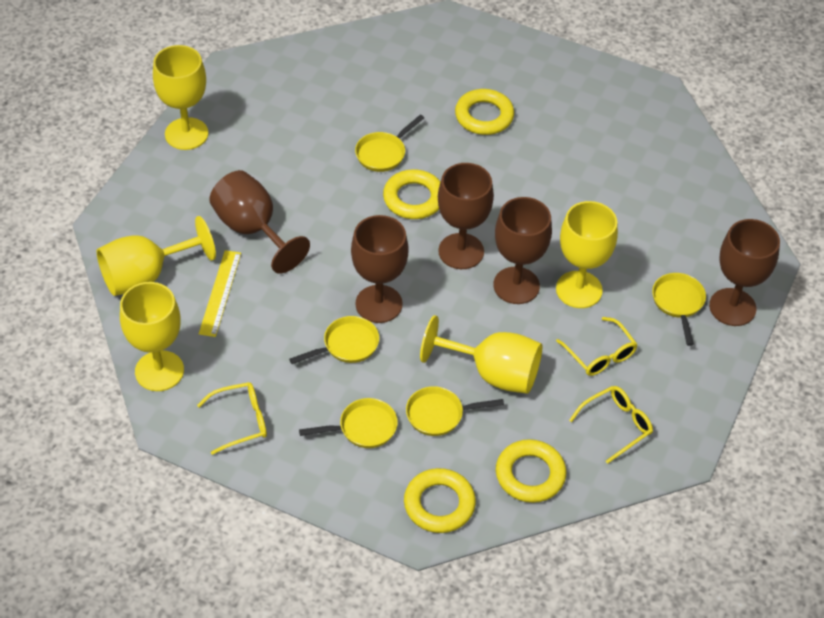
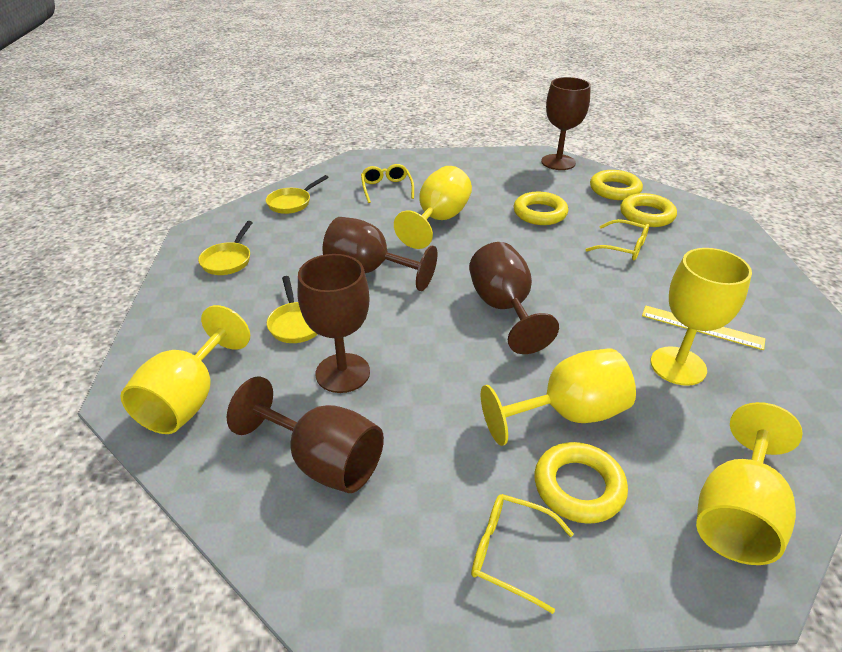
yellow pan: 5 -> 3

